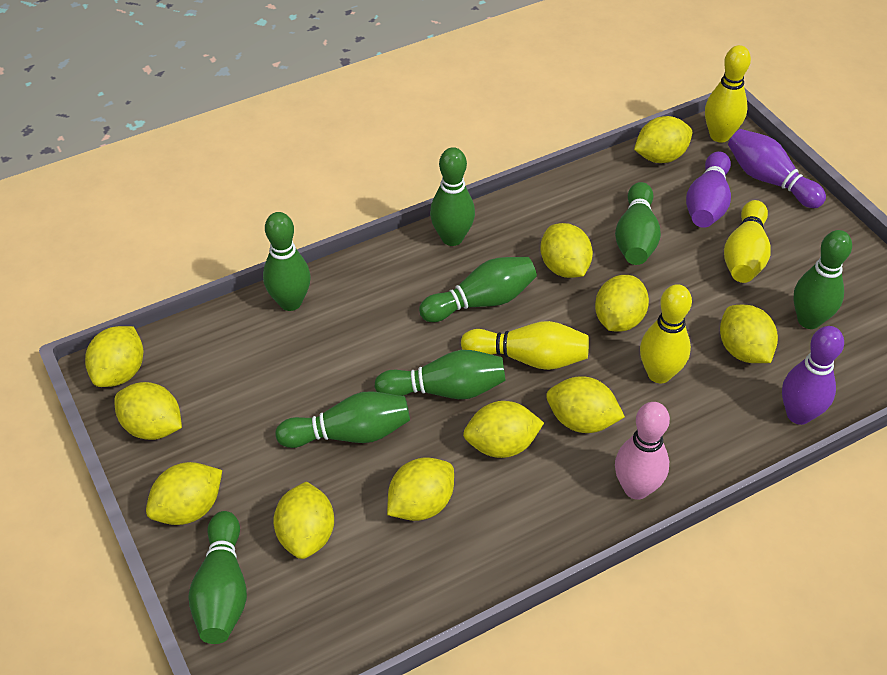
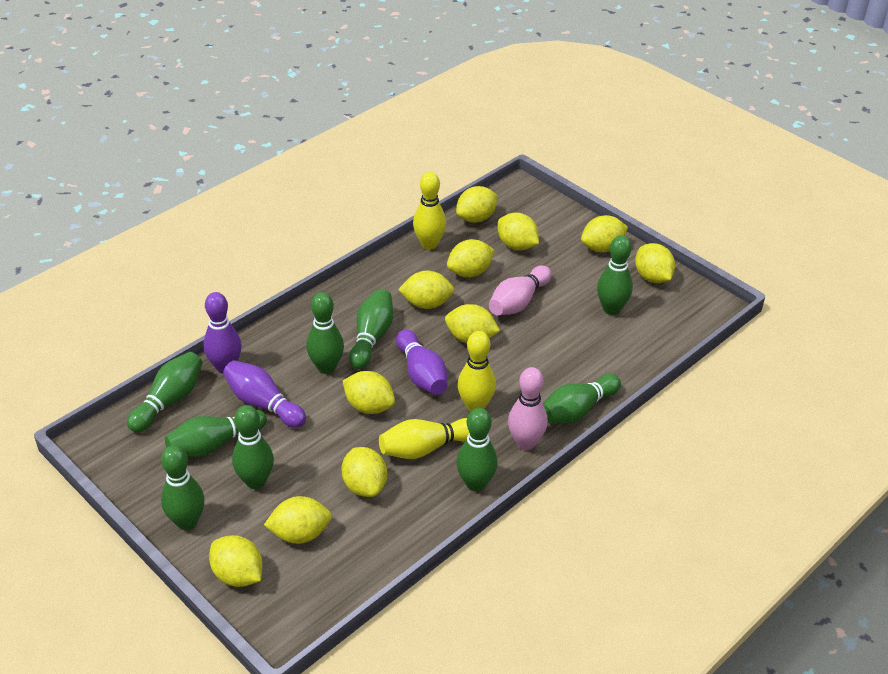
green bowling pin: 8 -> 9
pink bowling pin: 1 -> 2
yellow bowling pin: 4 -> 3

